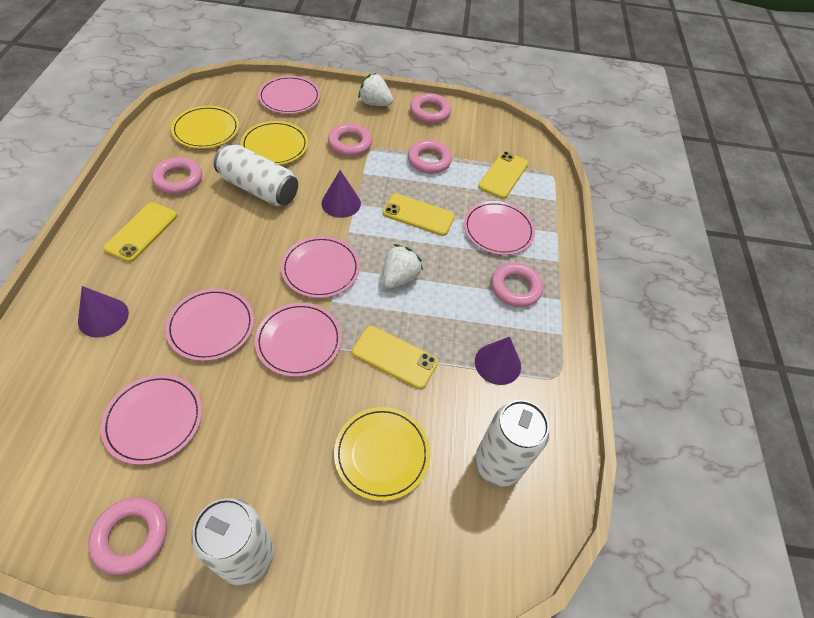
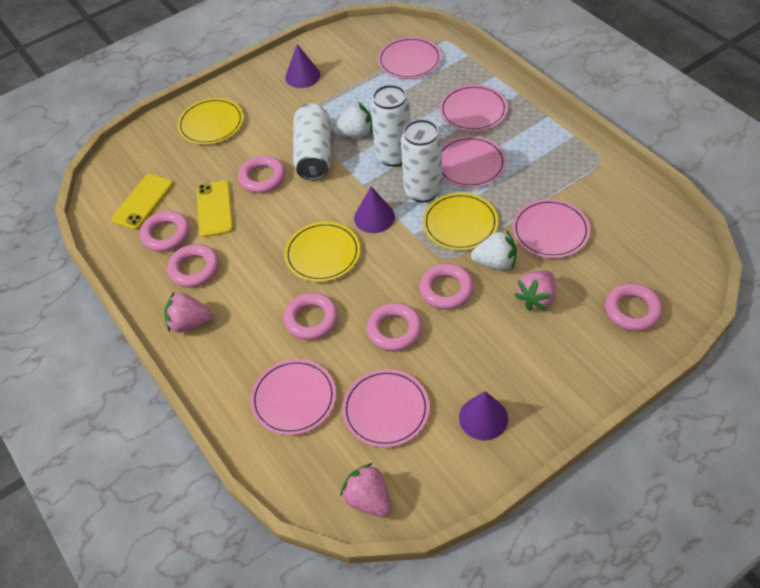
pink ring: 6 -> 7
pink strawberry: 0 -> 3
yellow phone: 4 -> 2

